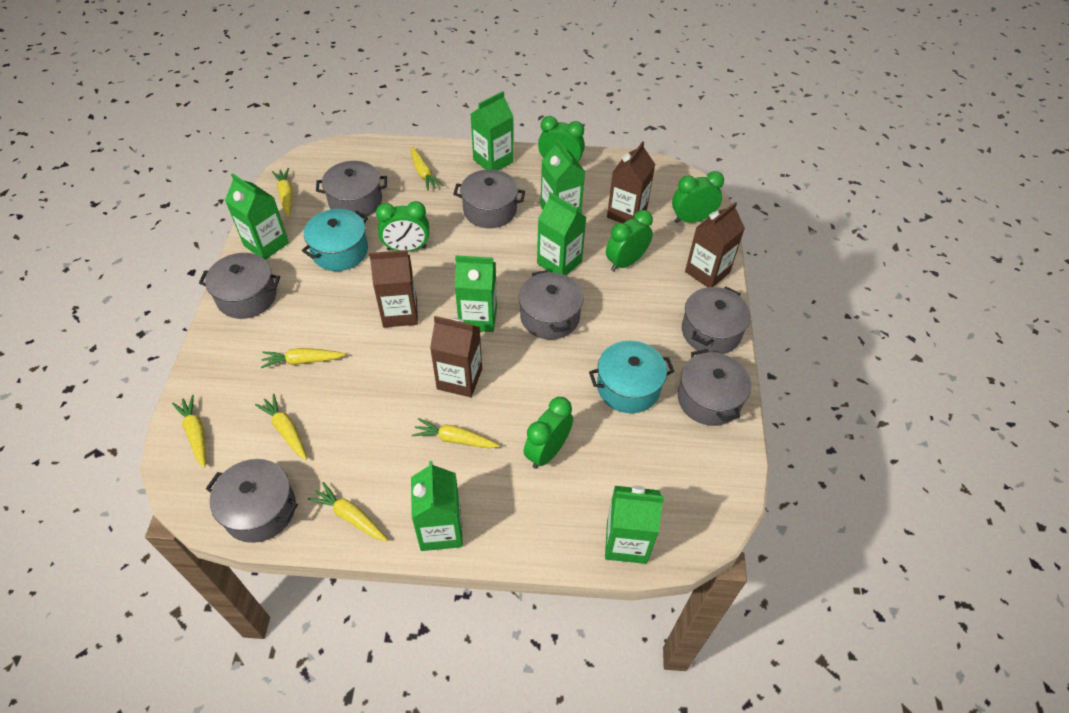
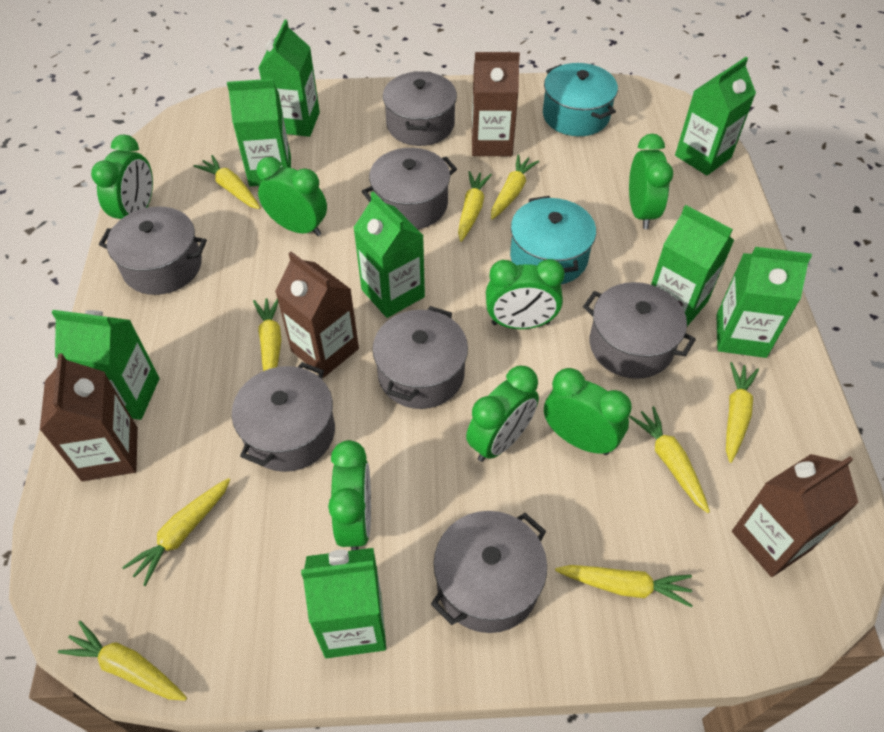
green carton: 7 -> 8
green clock: 5 -> 7
yellow carrot: 7 -> 9

